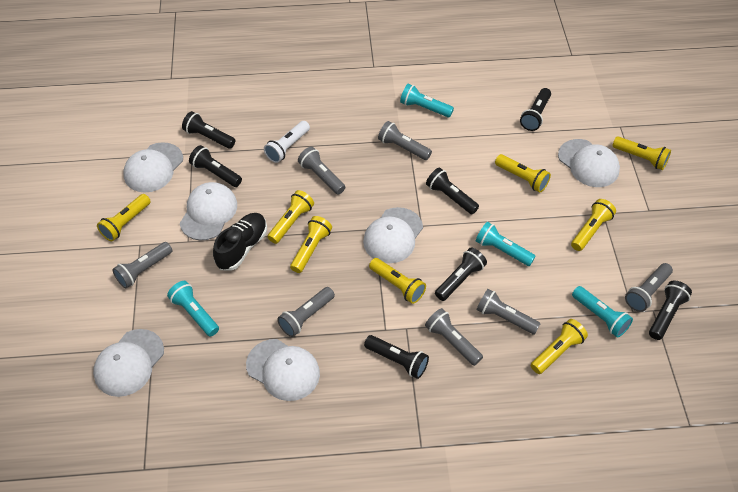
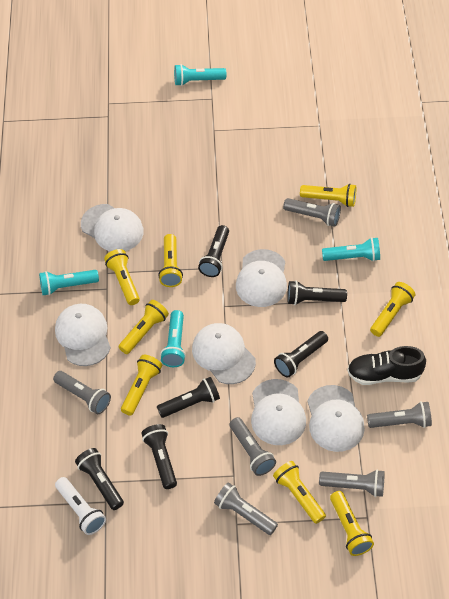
black flashlight: 7 -> 6
grey flashlight: 7 -> 6

